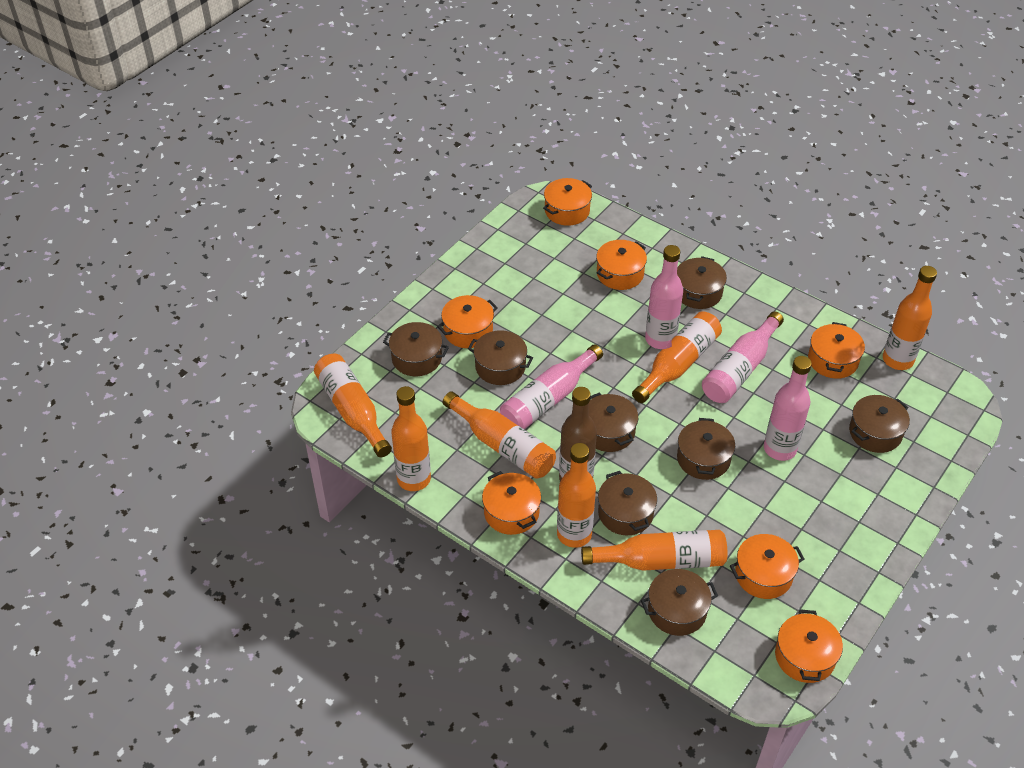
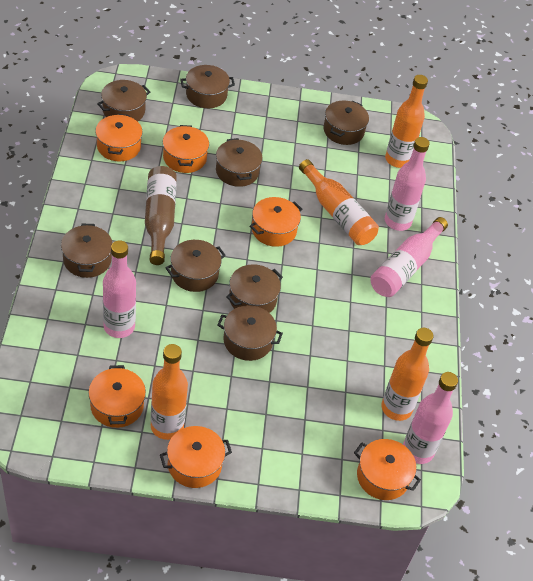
orange bottle: 7 -> 4
orange pot: 7 -> 6

